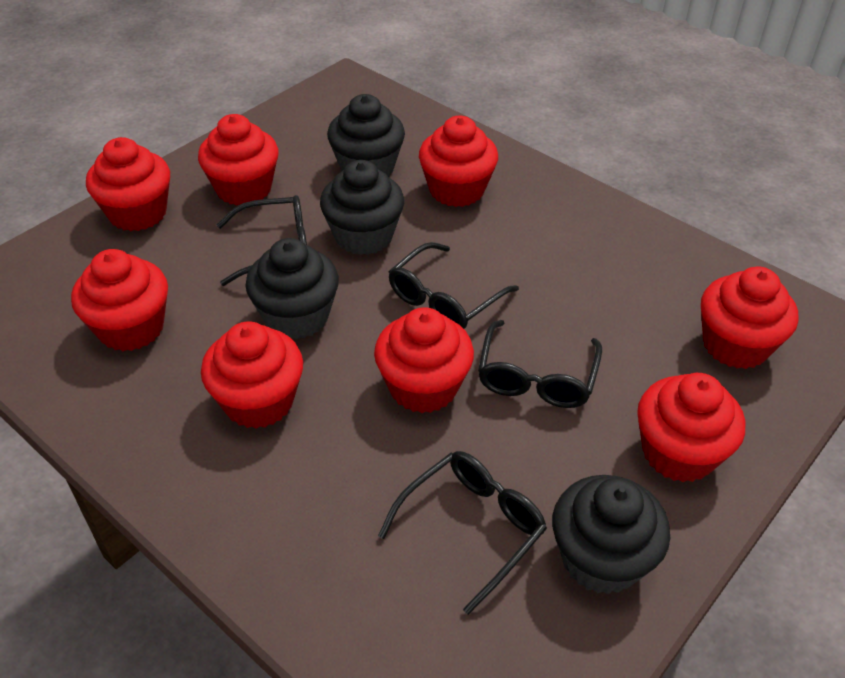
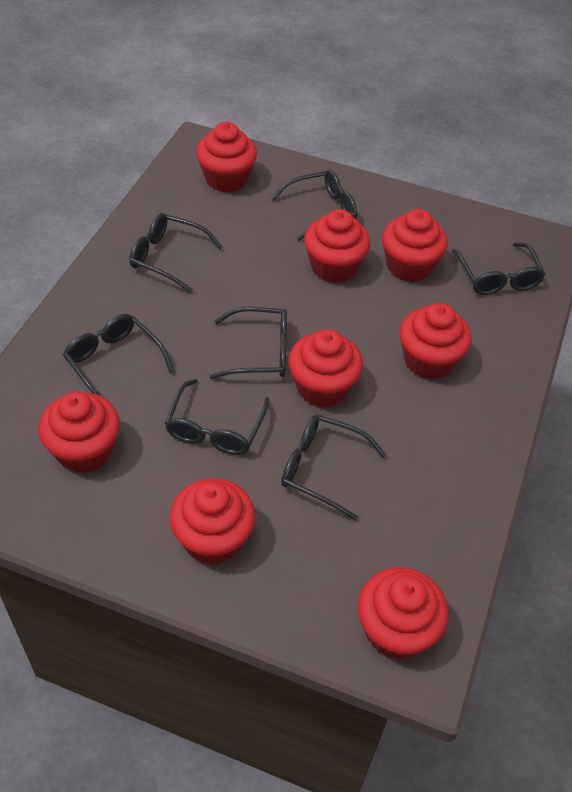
black cupcake: 4 -> 0
black glasses: 4 -> 7

